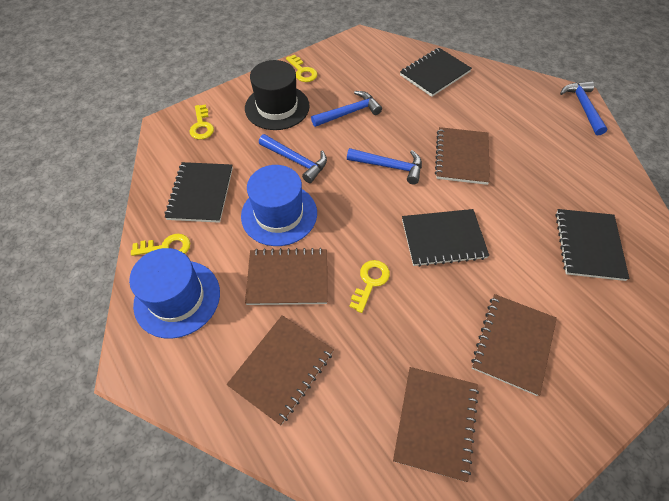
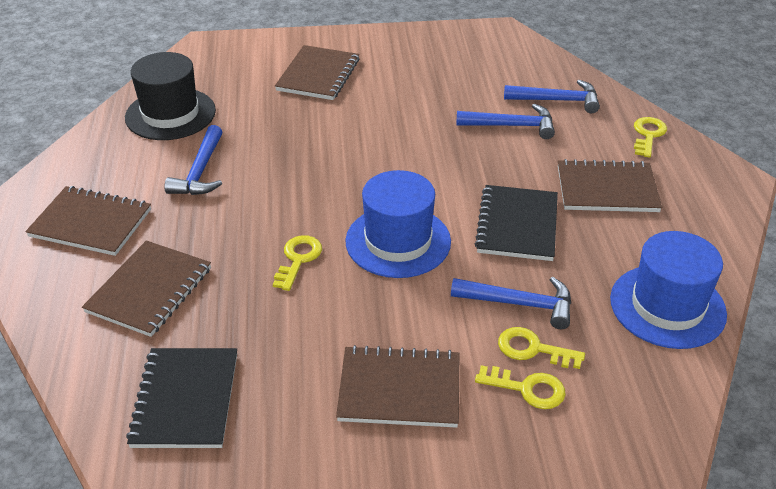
black notebook: 4 -> 2

